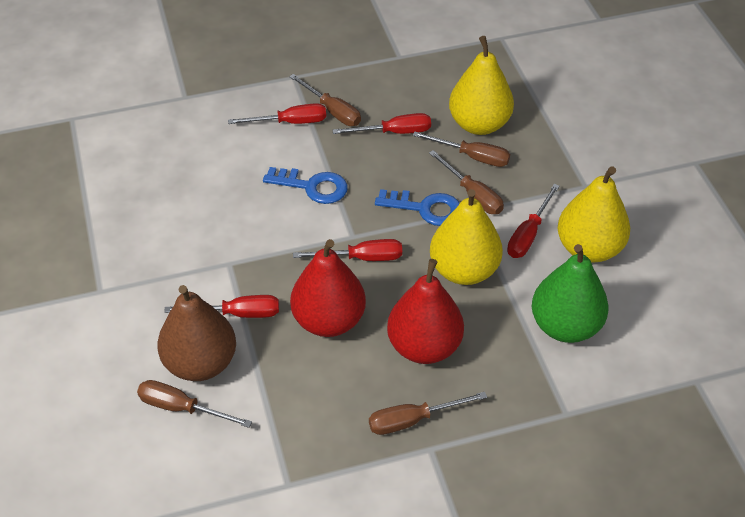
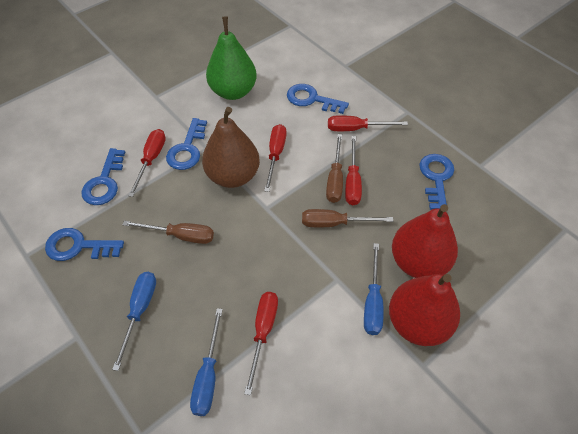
blue key: 2 -> 5
blue screwdriver: 0 -> 3
brown screwdriver: 5 -> 3
yellow pear: 3 -> 0

